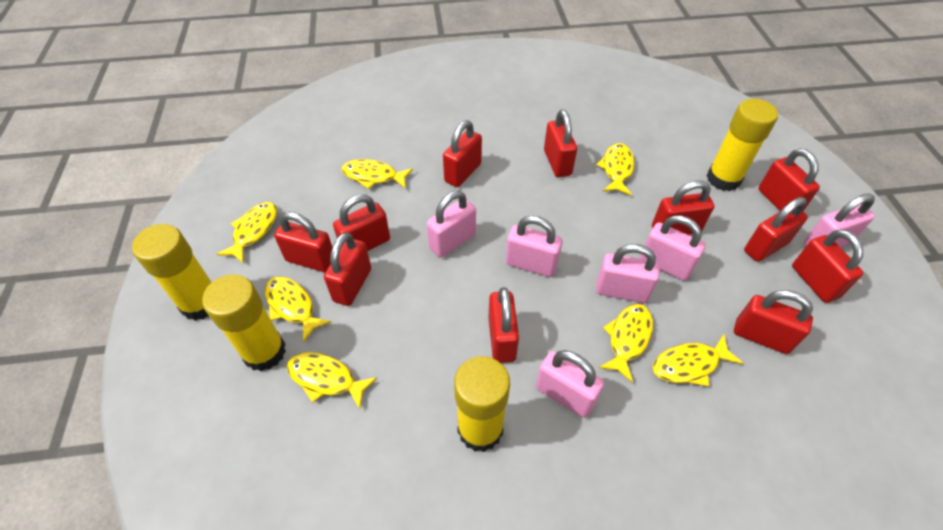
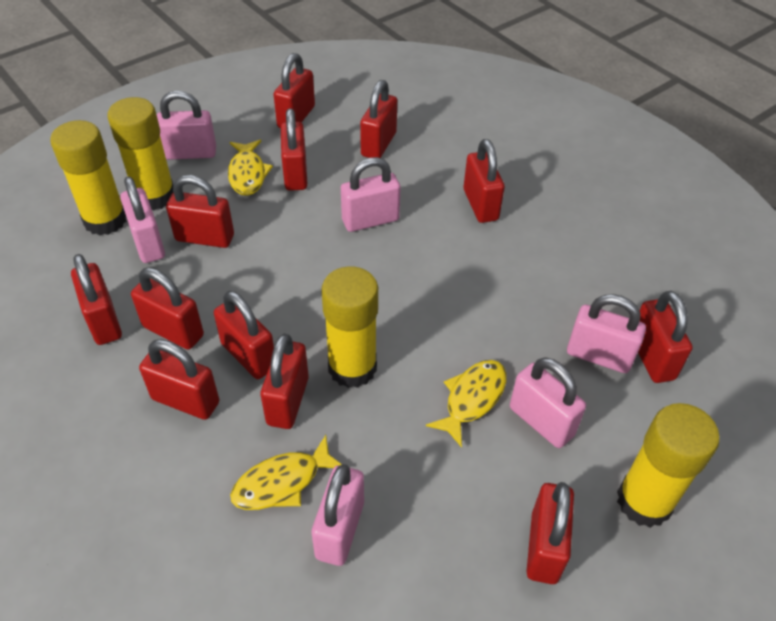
red padlock: 11 -> 12
yellow fish: 7 -> 3

